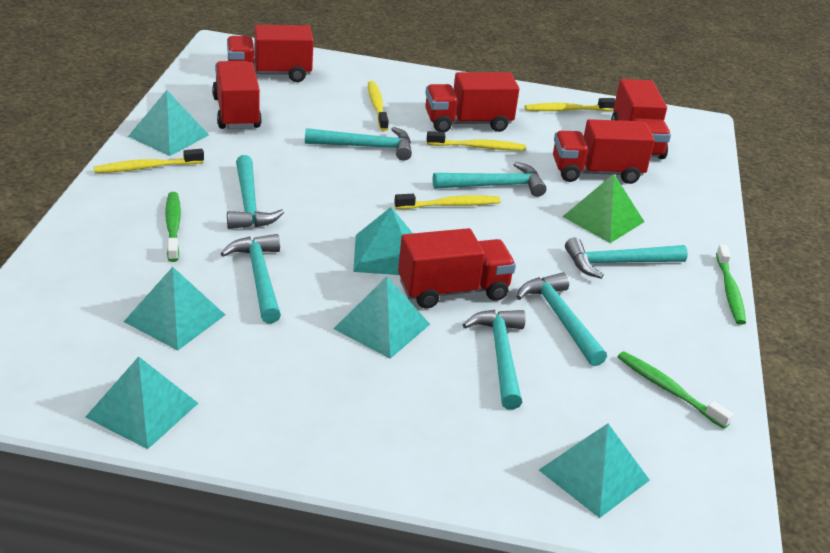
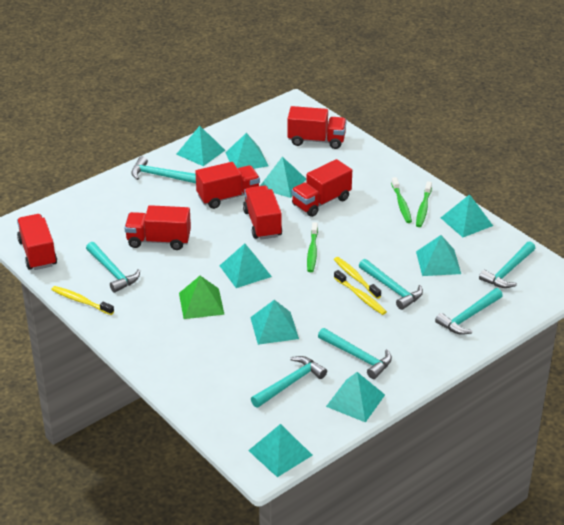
turquoise pyramid: 6 -> 9
yellow toothbrush: 5 -> 3

